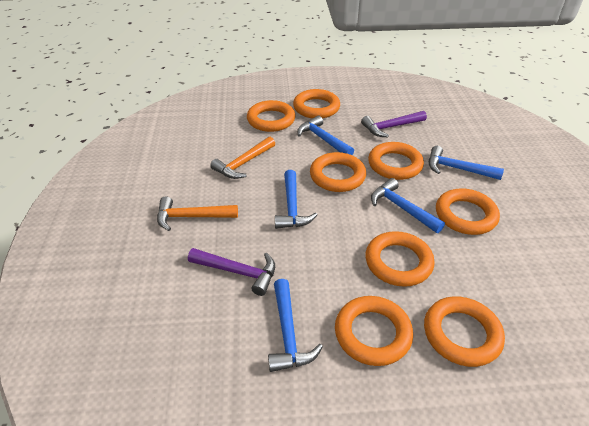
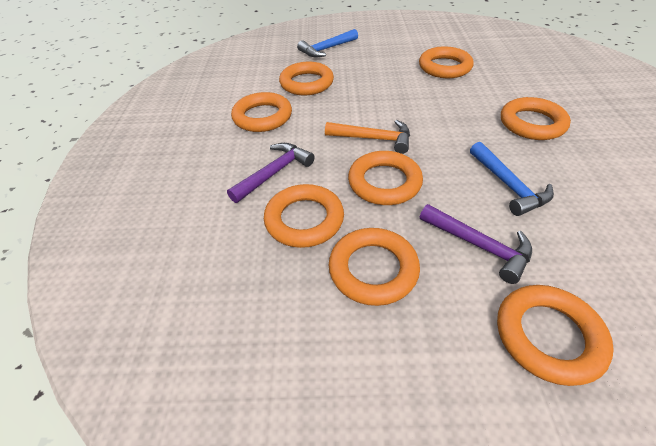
blue hammer: 5 -> 2
orange hammer: 2 -> 1

